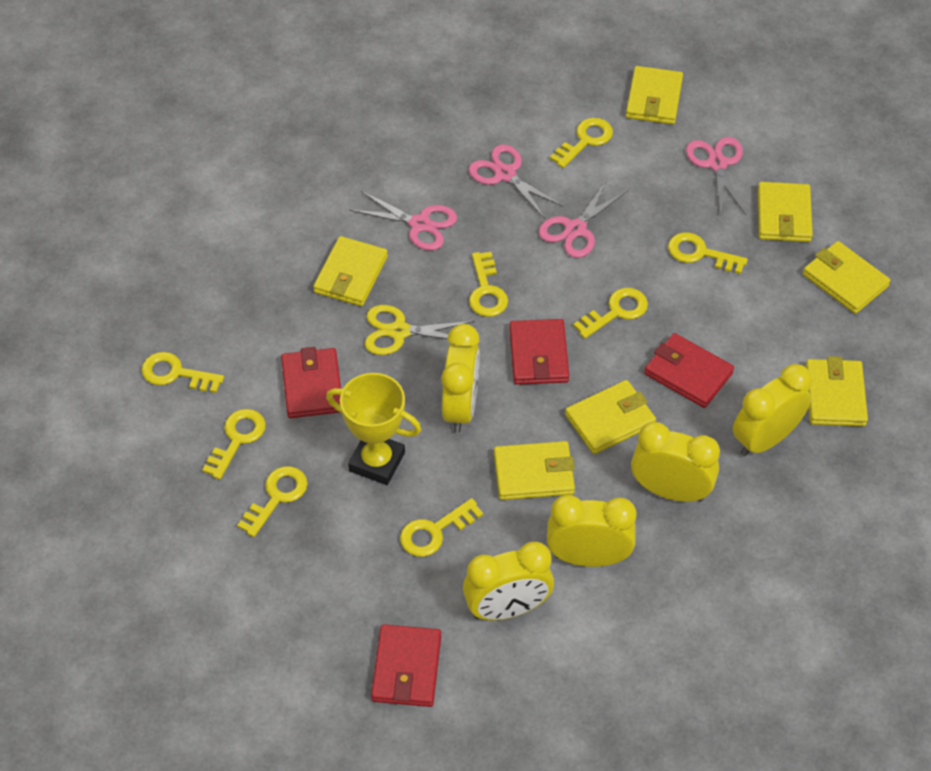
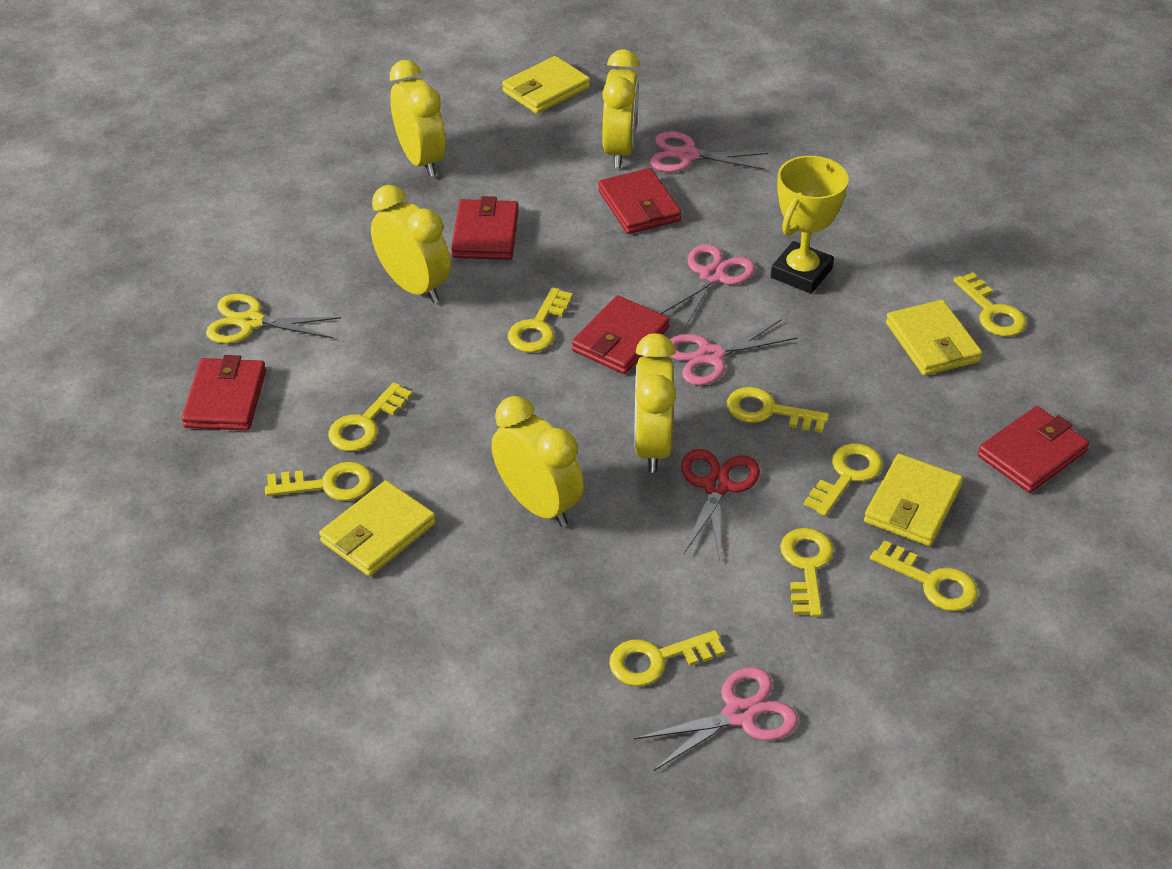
red scissors: 0 -> 1
red wallet: 4 -> 5
yellow key: 8 -> 9
yellow wallet: 7 -> 4

